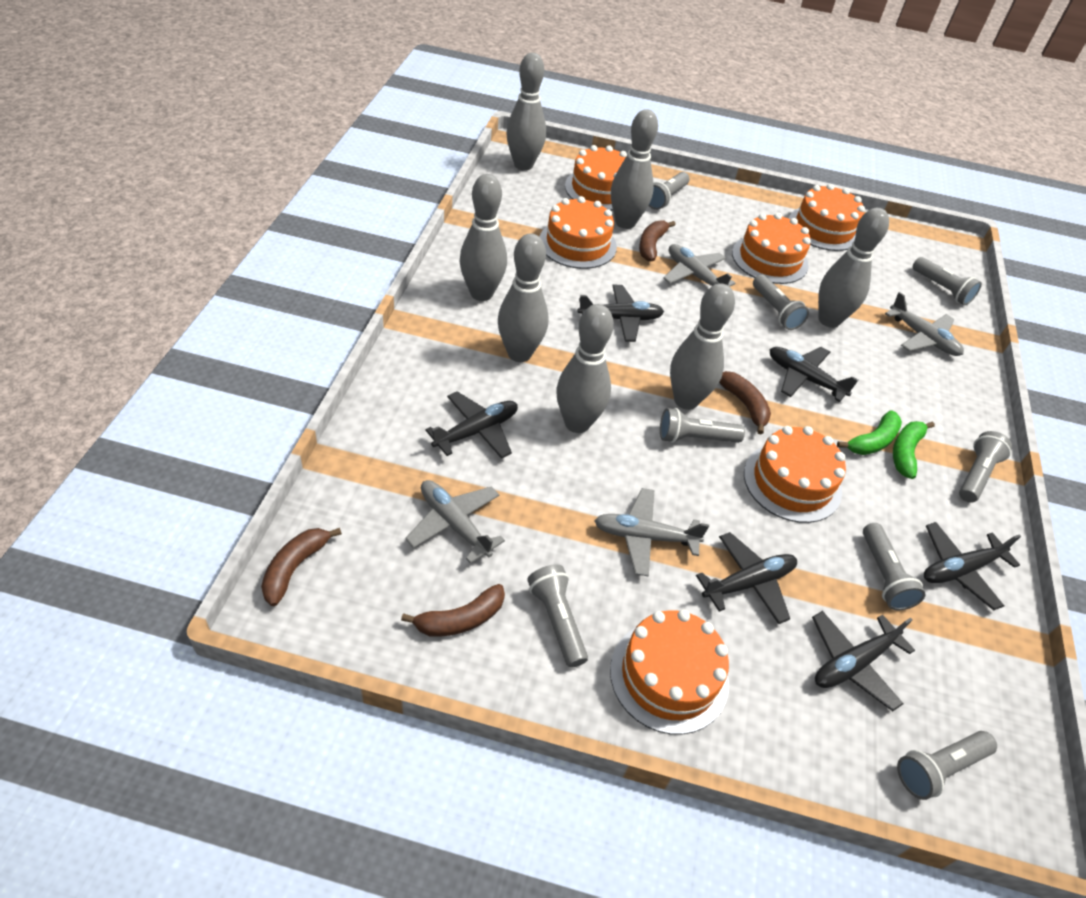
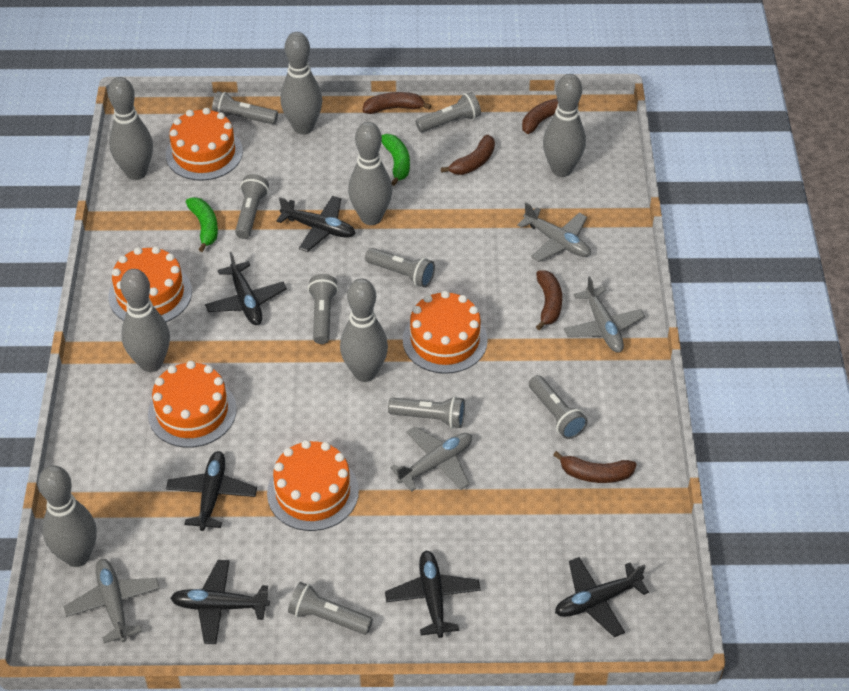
brown banana: 4 -> 5
orange cake: 6 -> 5

